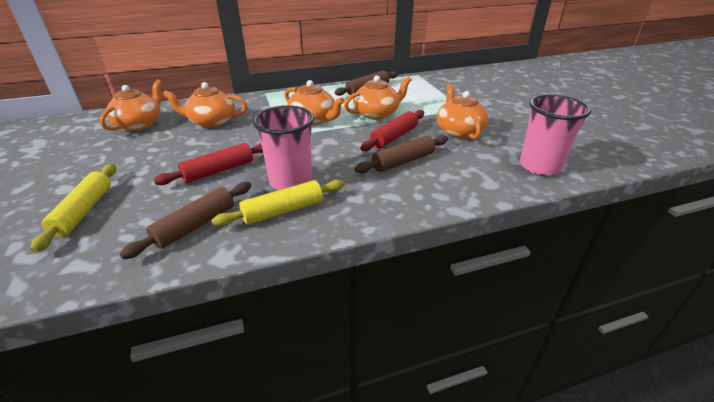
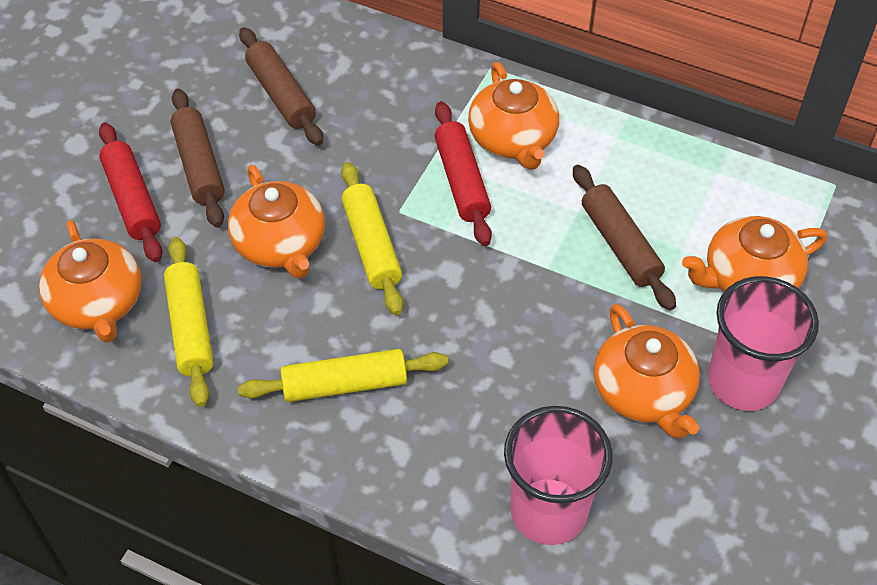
yellow rolling pin: 2 -> 3

